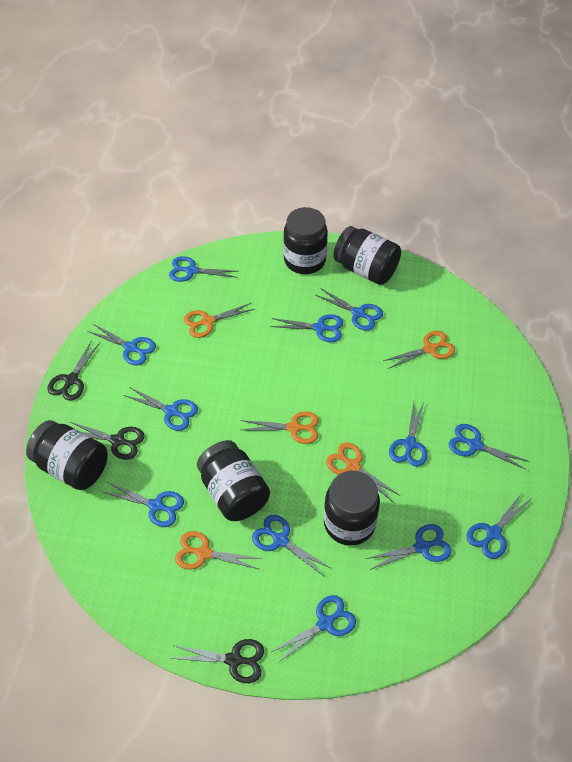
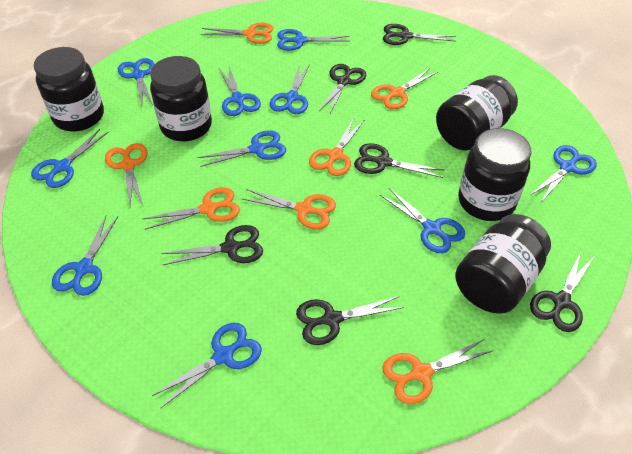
black scissors: 3 -> 6
blue scissors: 12 -> 10
orange scissors: 5 -> 7

